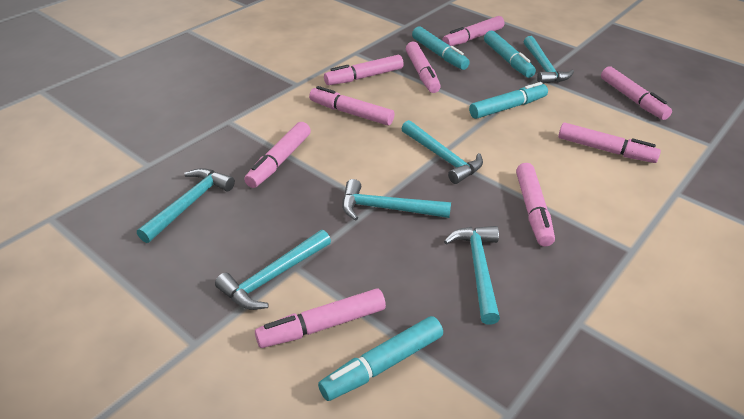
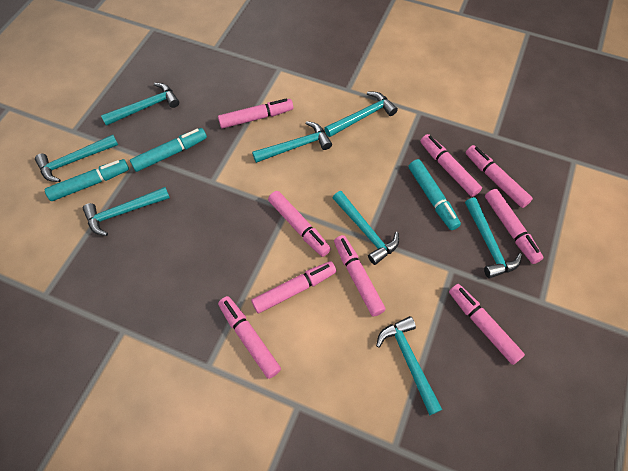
turquoise hammer: 6 -> 8
turquoise marker: 4 -> 3

